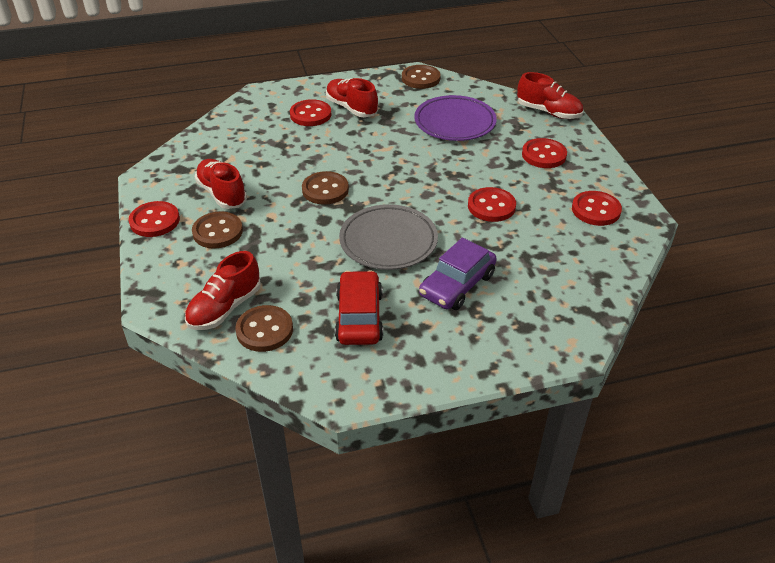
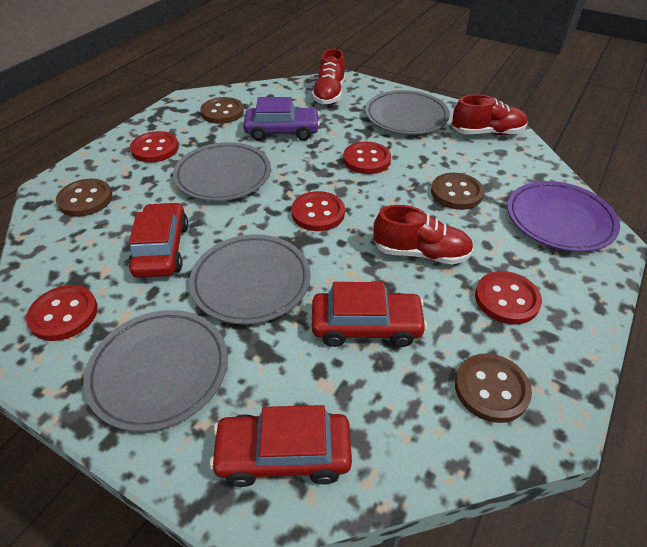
grey plate: 1 -> 4
red car: 1 -> 3
red shoe: 4 -> 3

